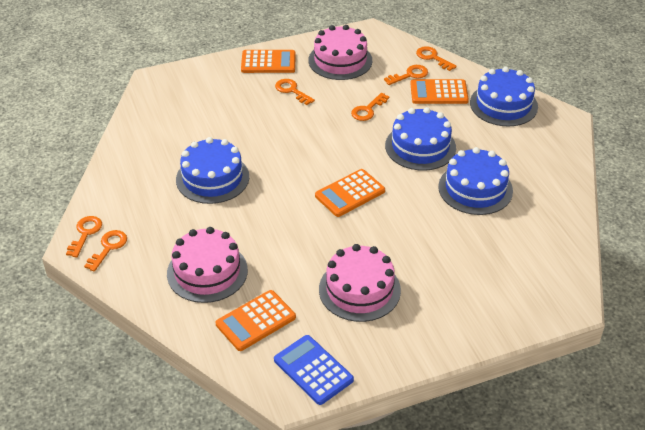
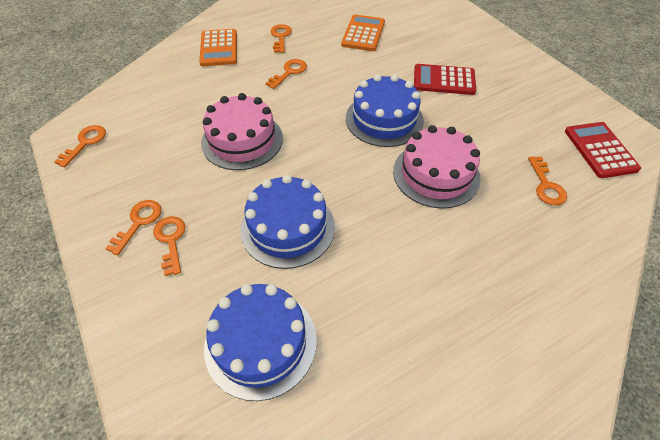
blue cake: 4 -> 3
blue calculator: 1 -> 0
orange calculator: 4 -> 2
pink cake: 3 -> 2
red calculator: 0 -> 2

